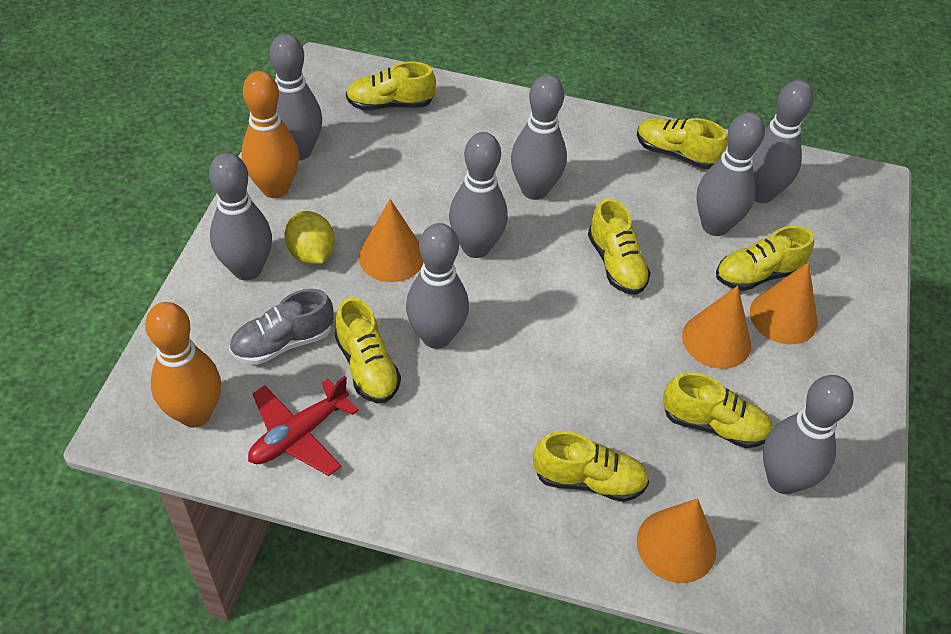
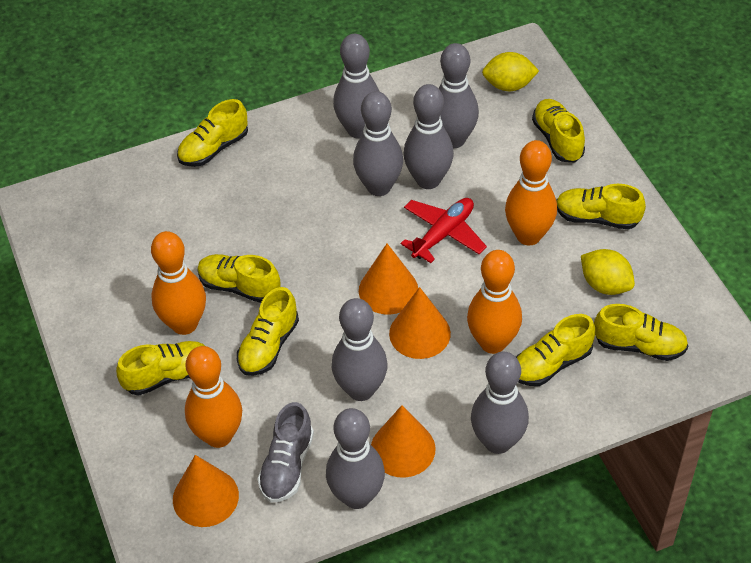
grey bowling pin: 8 -> 7
orange bowling pin: 2 -> 4
yellow lemon: 1 -> 2
yellow shoe: 7 -> 8

